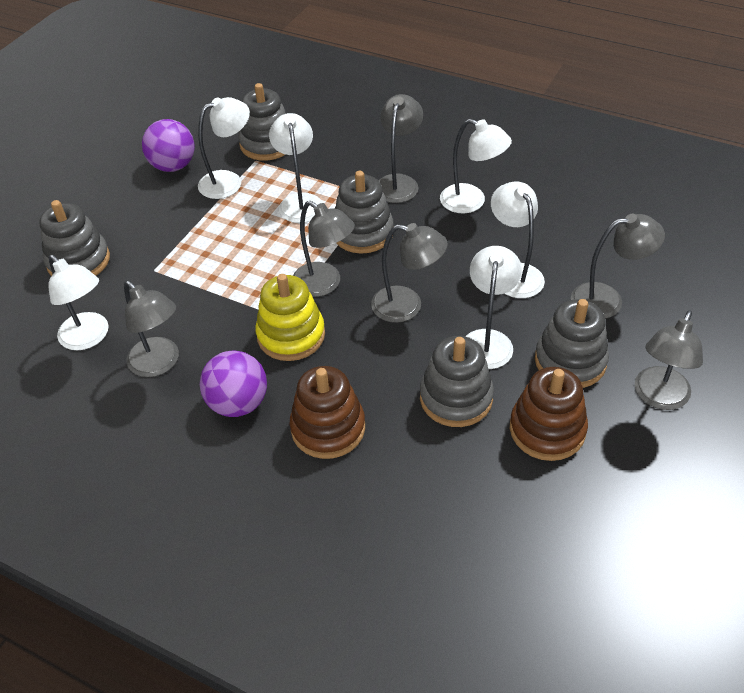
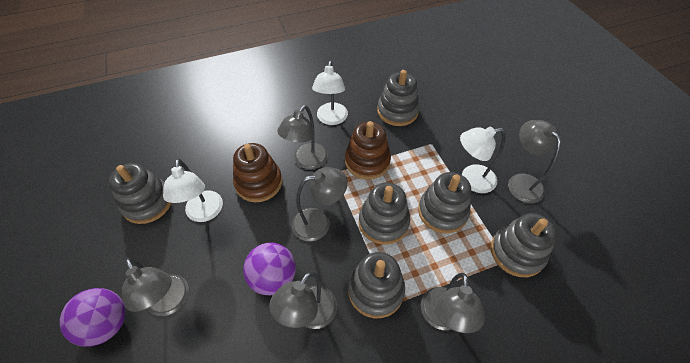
grey stacking toy: 5 -> 6
white lamp: 6 -> 3
yellow stacking toy: 1 -> 0

